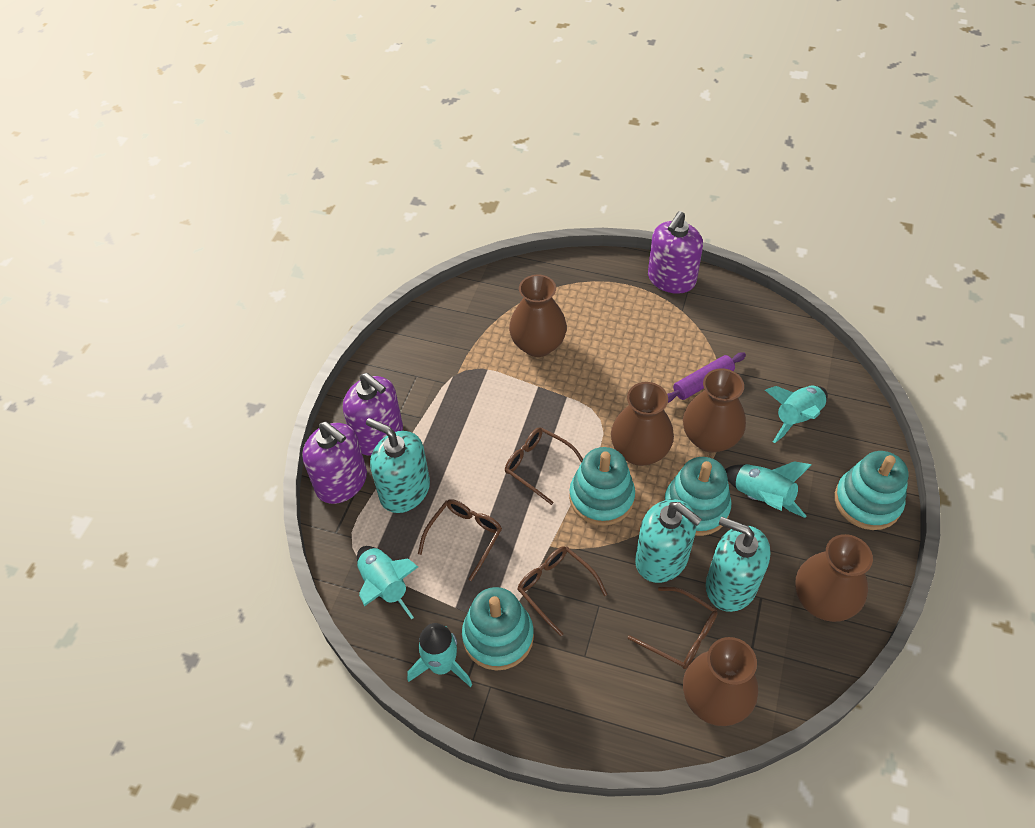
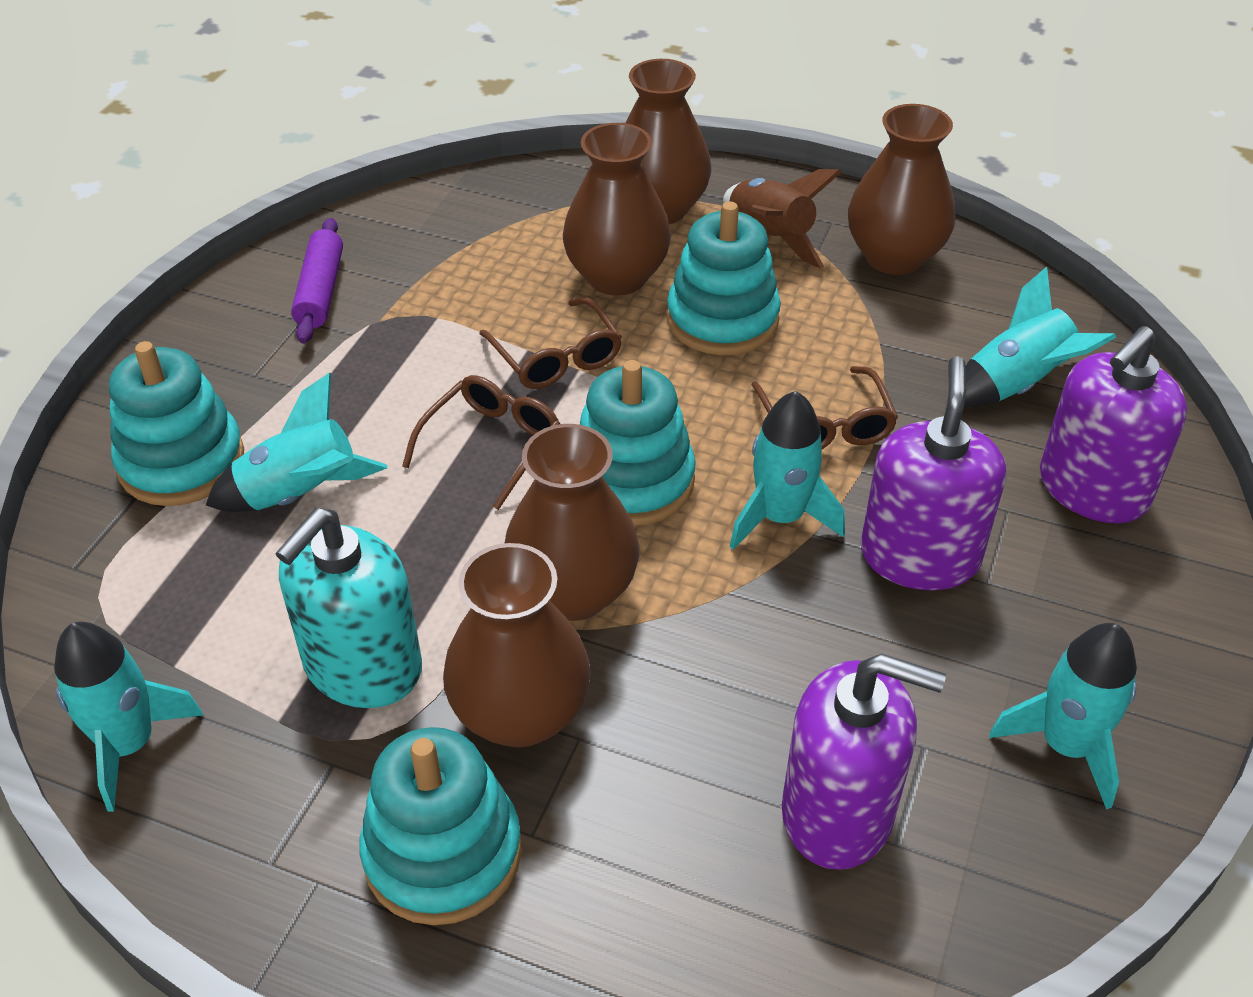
brown glasses: 4 -> 3
brown rocket: 0 -> 1
turquoise rocket: 4 -> 5
turquoise soap dispenser: 3 -> 1

